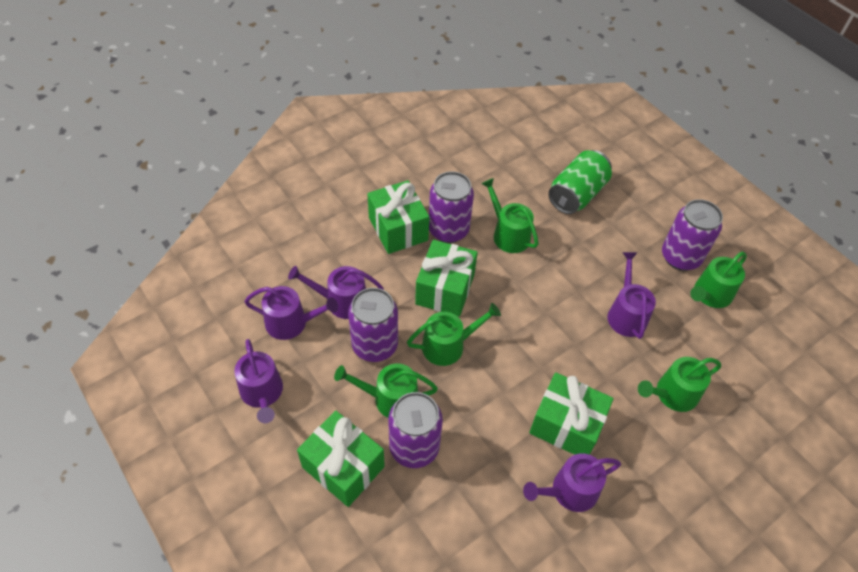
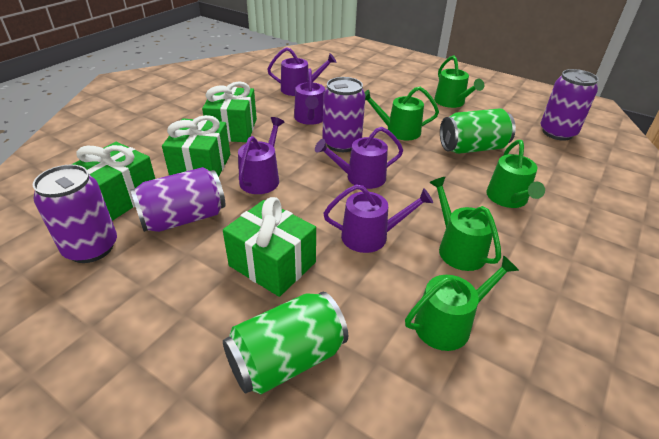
green can: 1 -> 2

